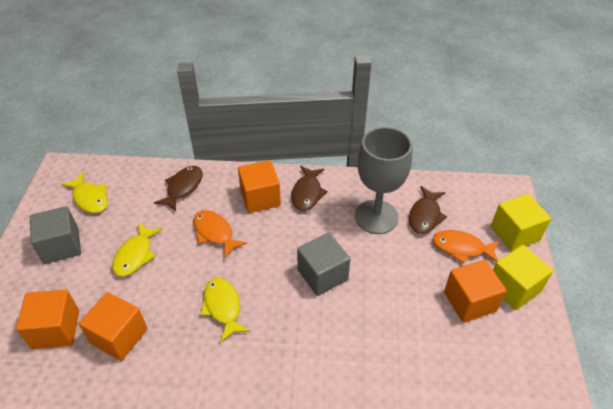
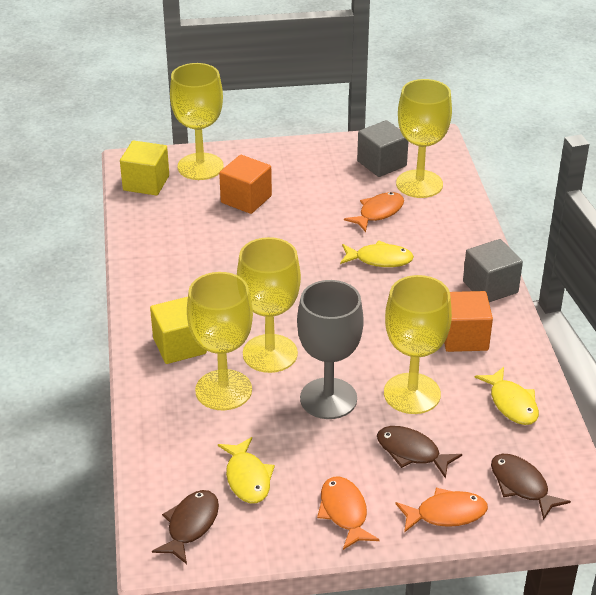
orange cube: 4 -> 2
orange fish: 2 -> 3
yellow goblet: 0 -> 5

